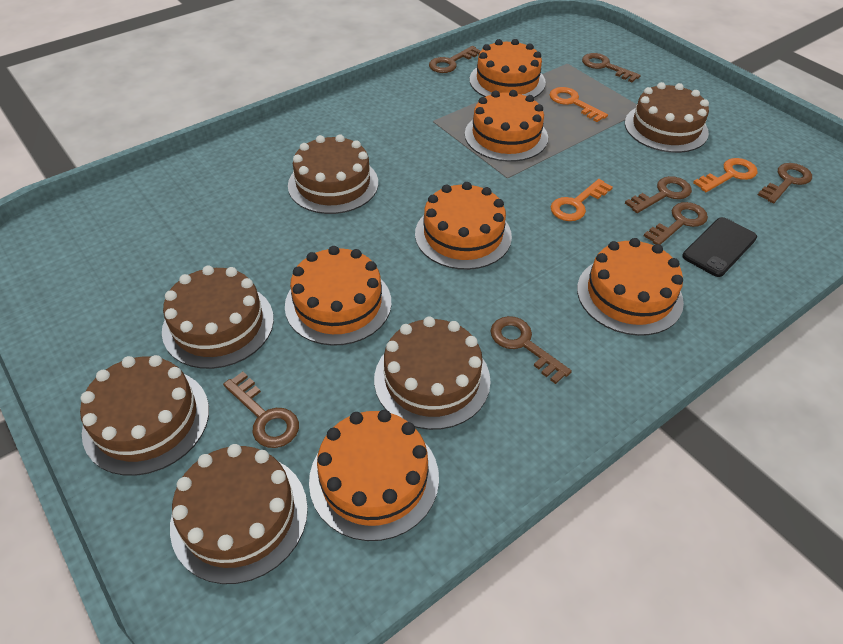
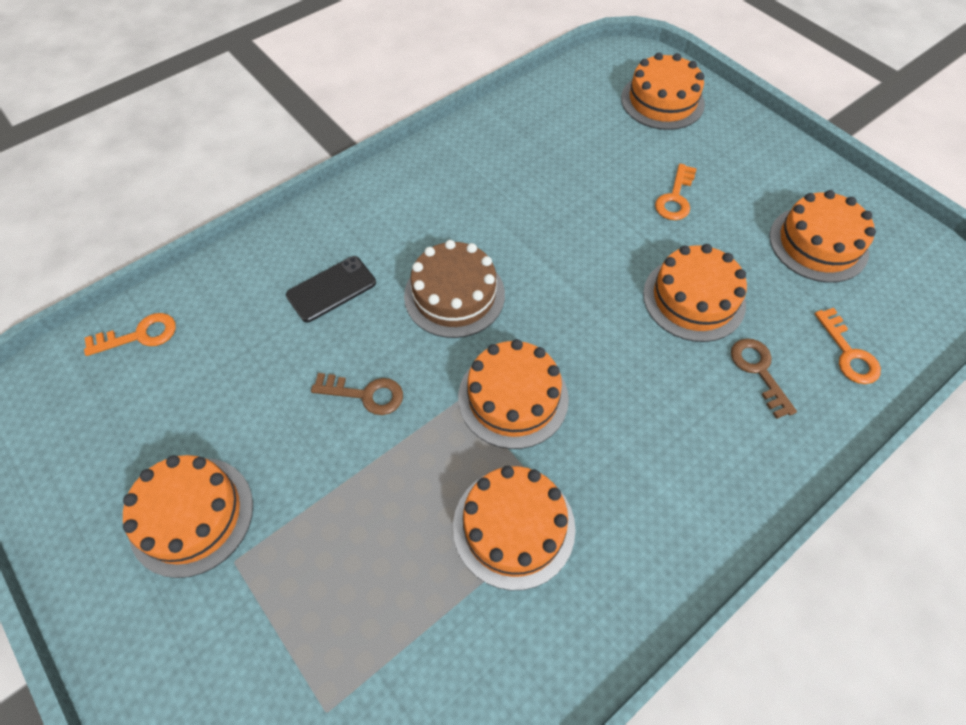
brown cake: 6 -> 1
brown key: 7 -> 2

